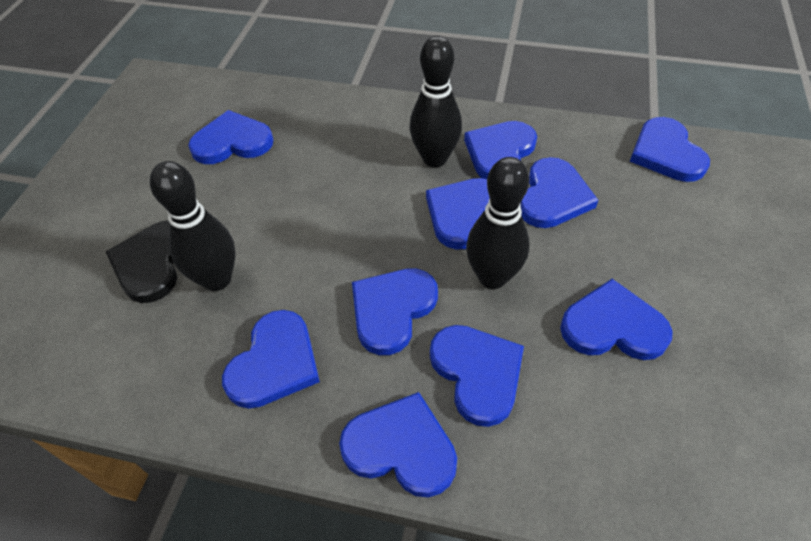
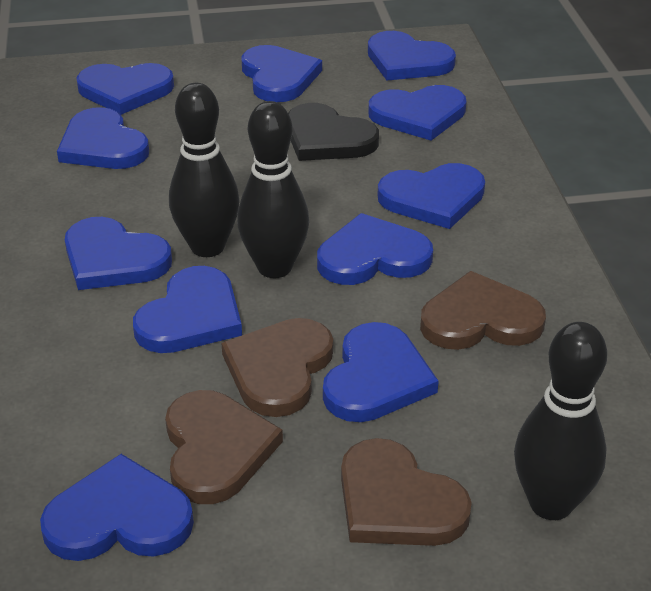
blue heart: 10 -> 11
brown heart: 0 -> 4

